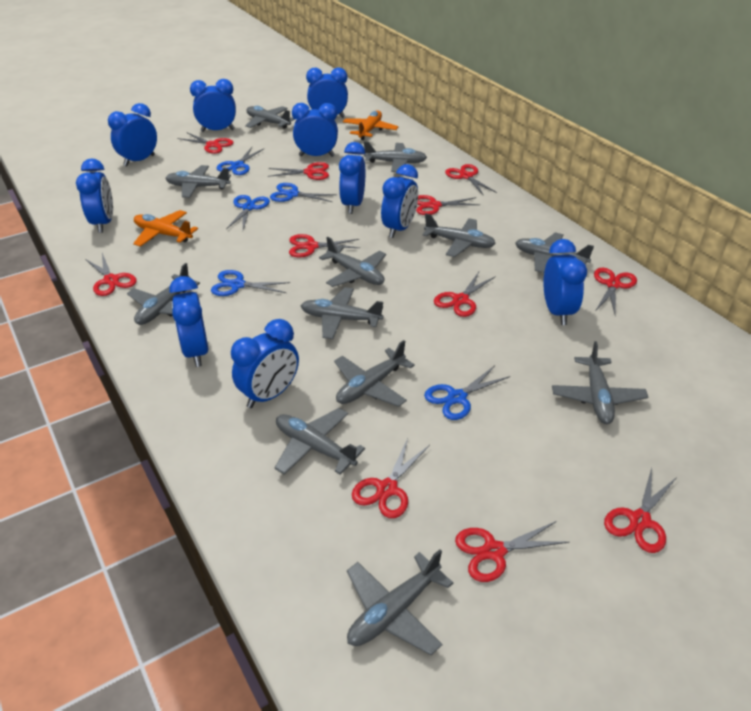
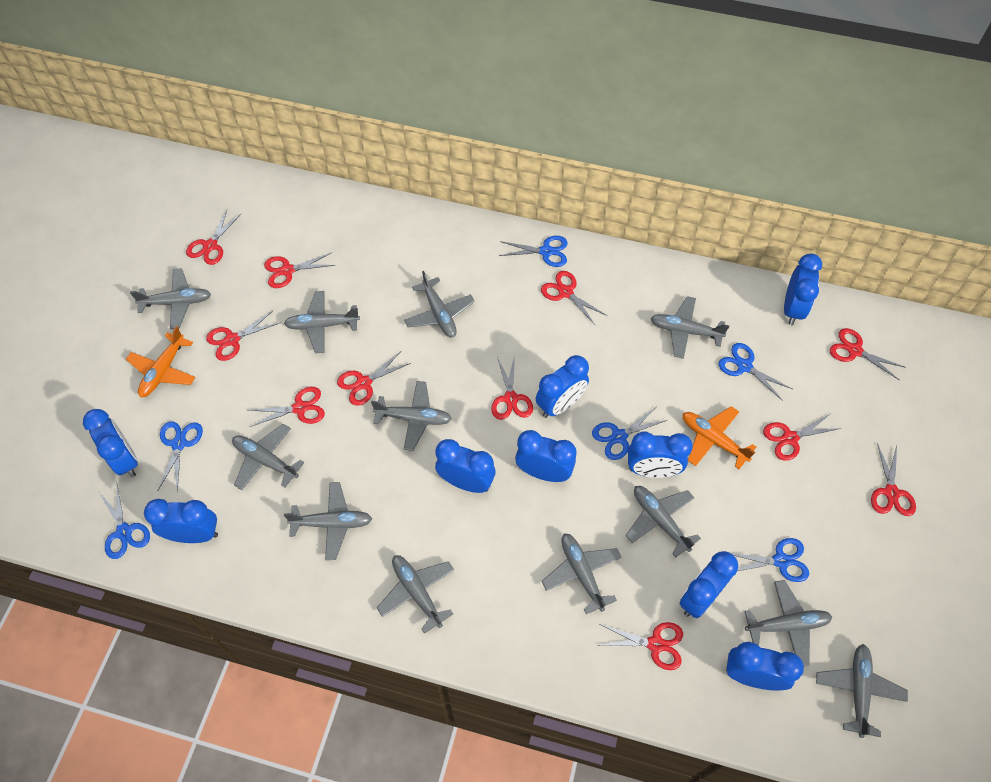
blue clock: 10 -> 9
blue scissors: 5 -> 6

